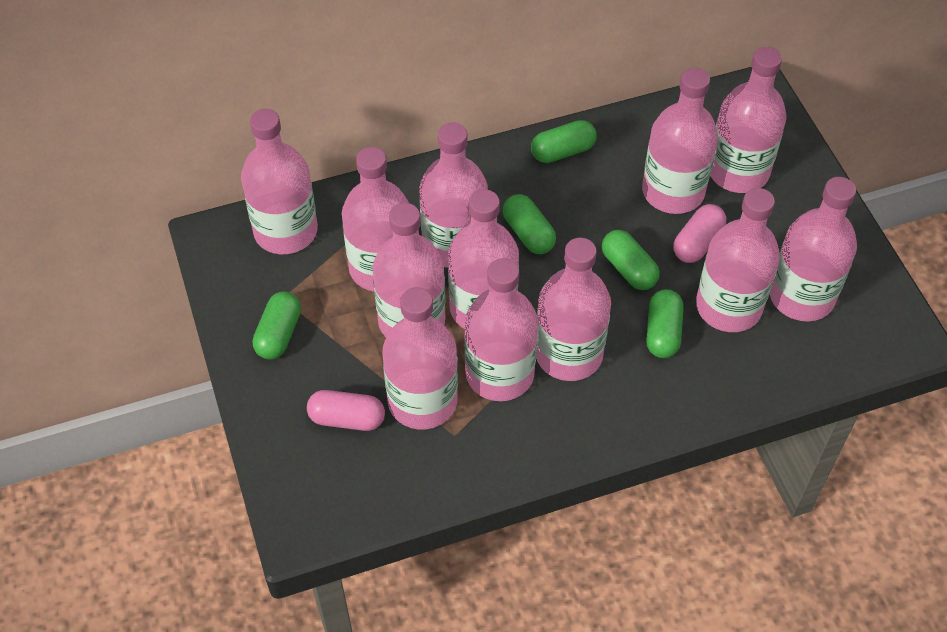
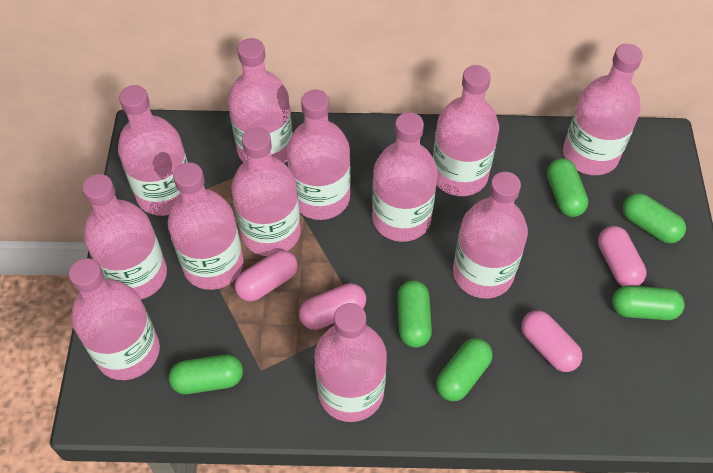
green capsule: 5 -> 6
pink capsule: 2 -> 4

